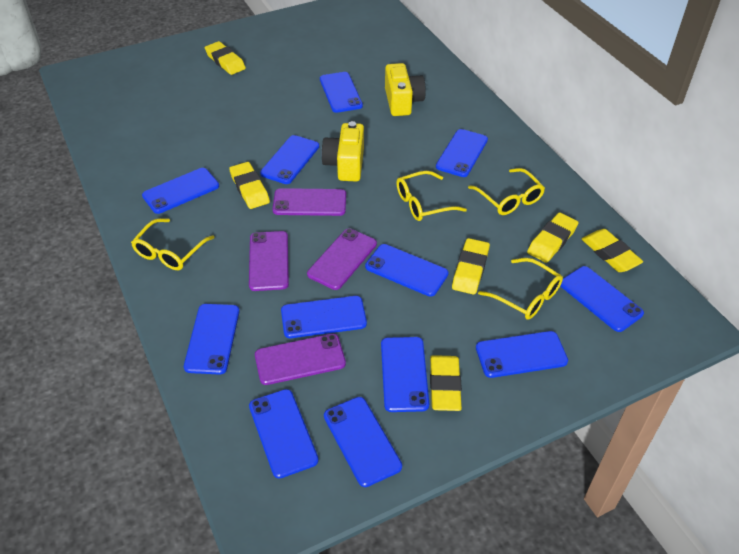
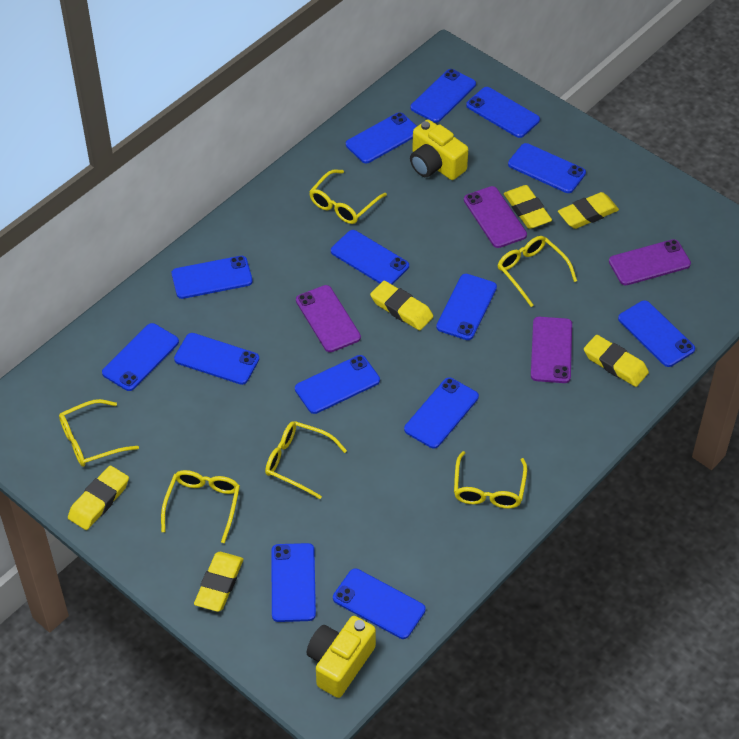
blue phone: 12 -> 14
yellow glasses: 4 -> 6

